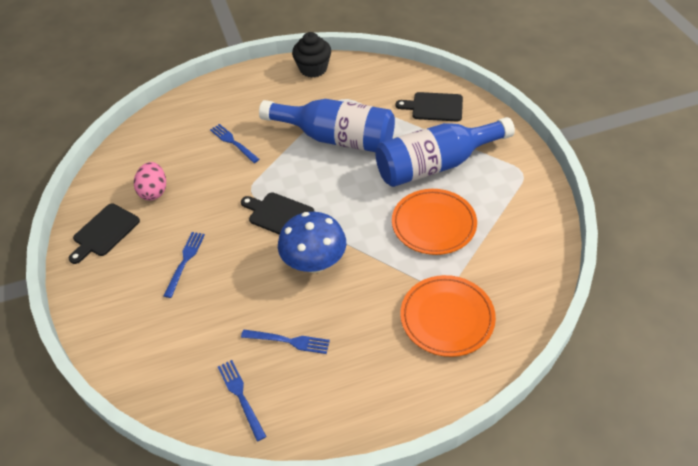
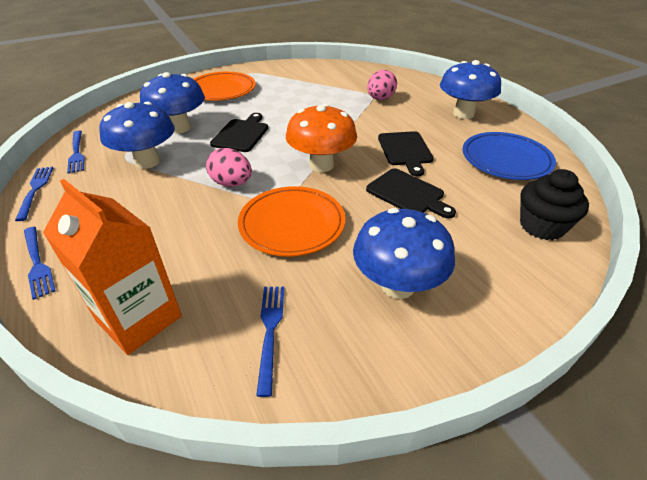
blue bottle: 2 -> 0
blue mushroom: 1 -> 4
blue plate: 0 -> 1
orange carton: 0 -> 1
orange mushroom: 0 -> 1
pink egg: 1 -> 2

